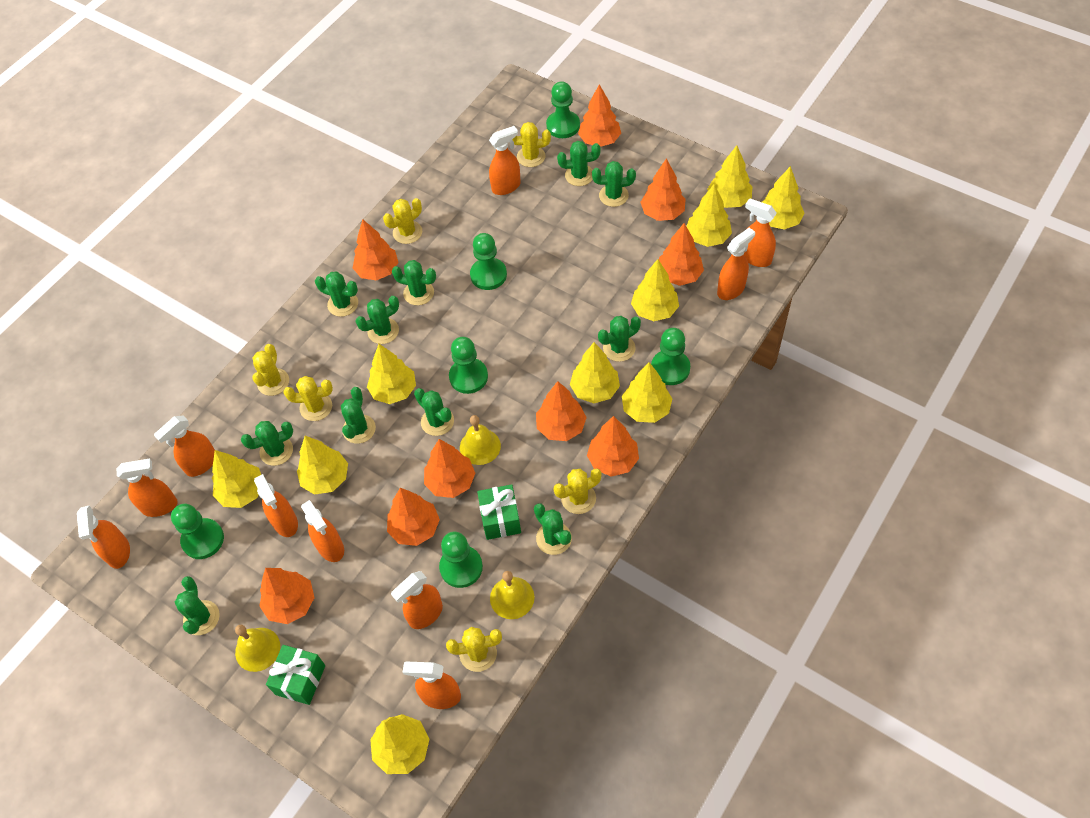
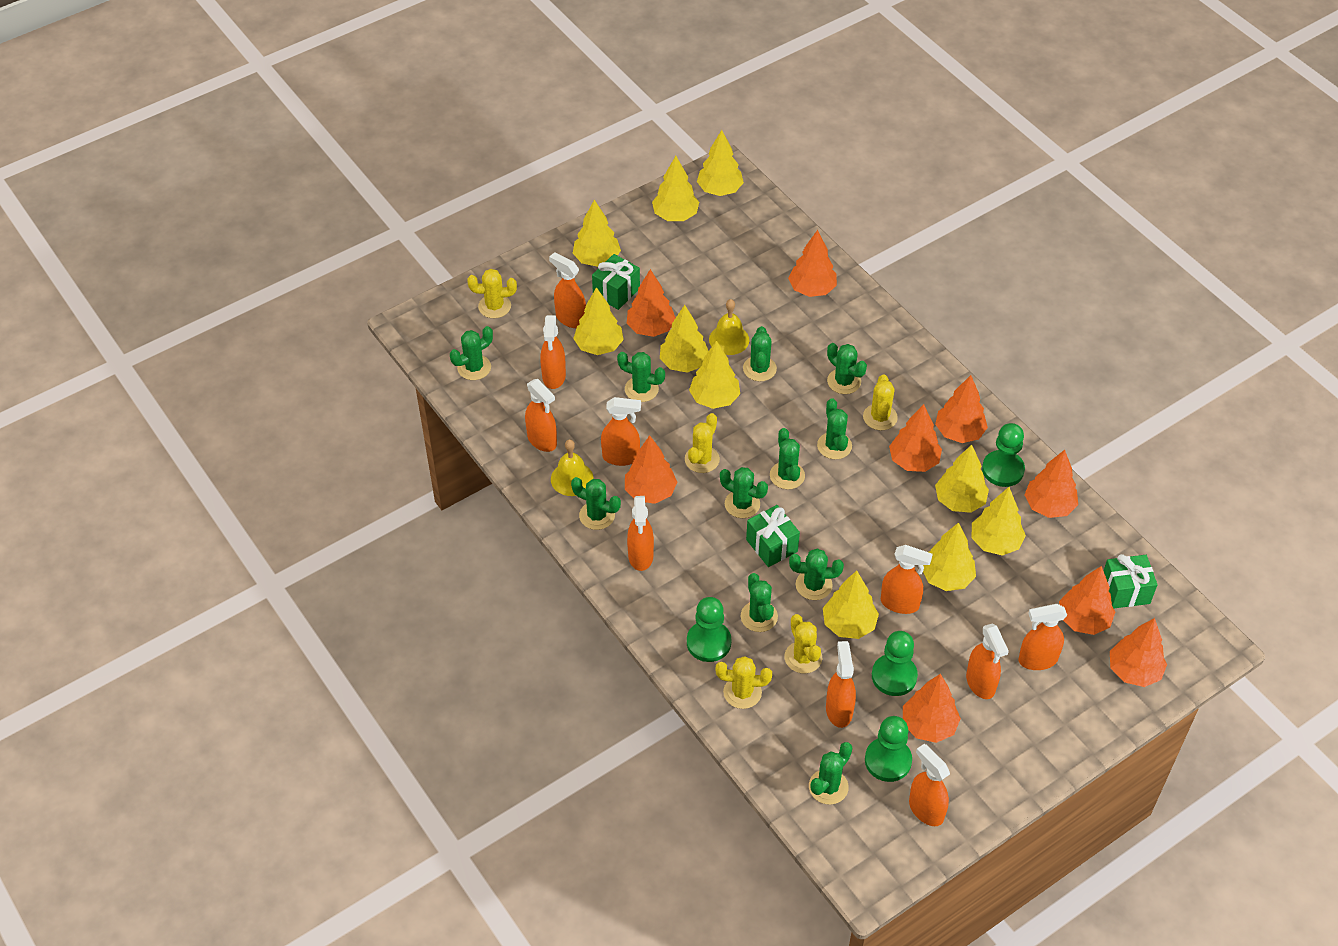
green gift: 2 -> 3
green pawn: 6 -> 4
yellow bell: 3 -> 2
yellow cactus: 6 -> 5

